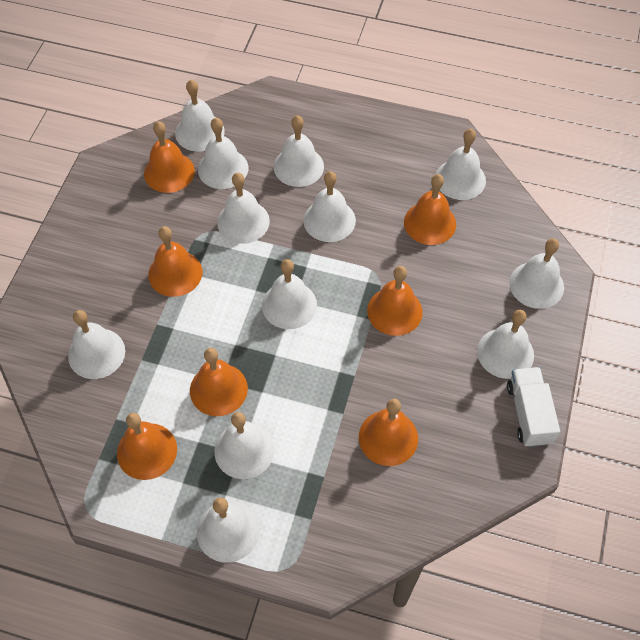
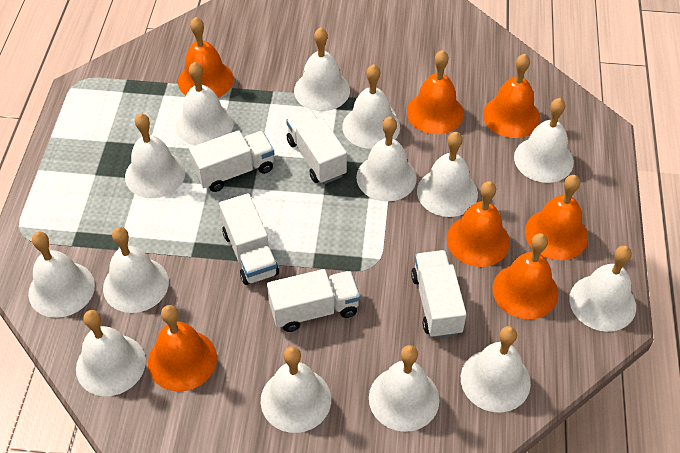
white bell: 12 -> 14
white truck: 1 -> 5

